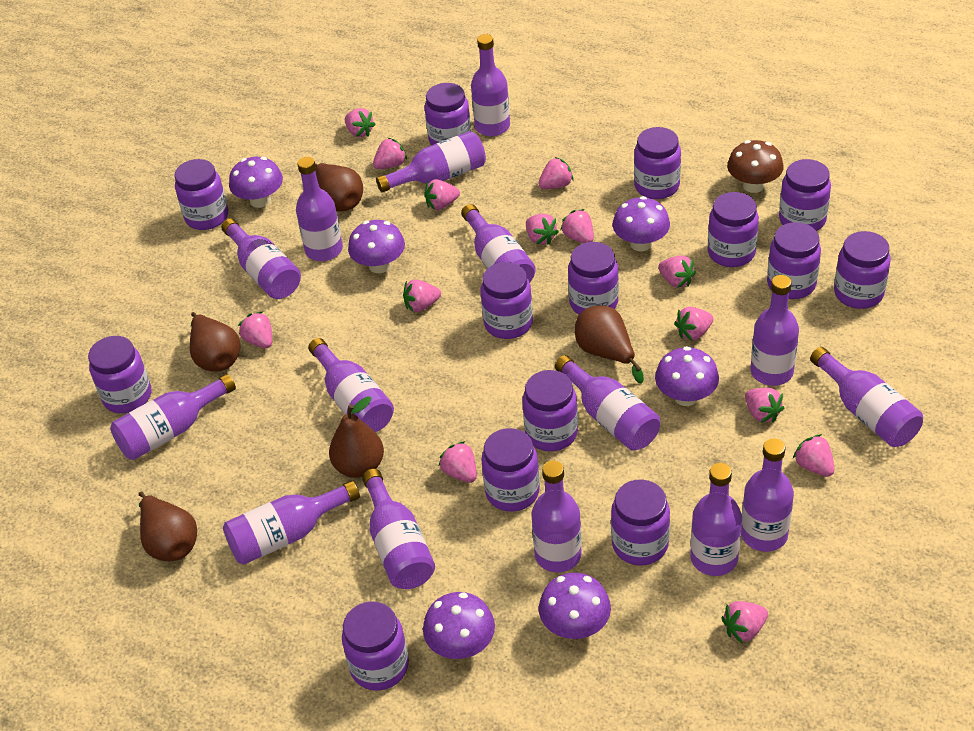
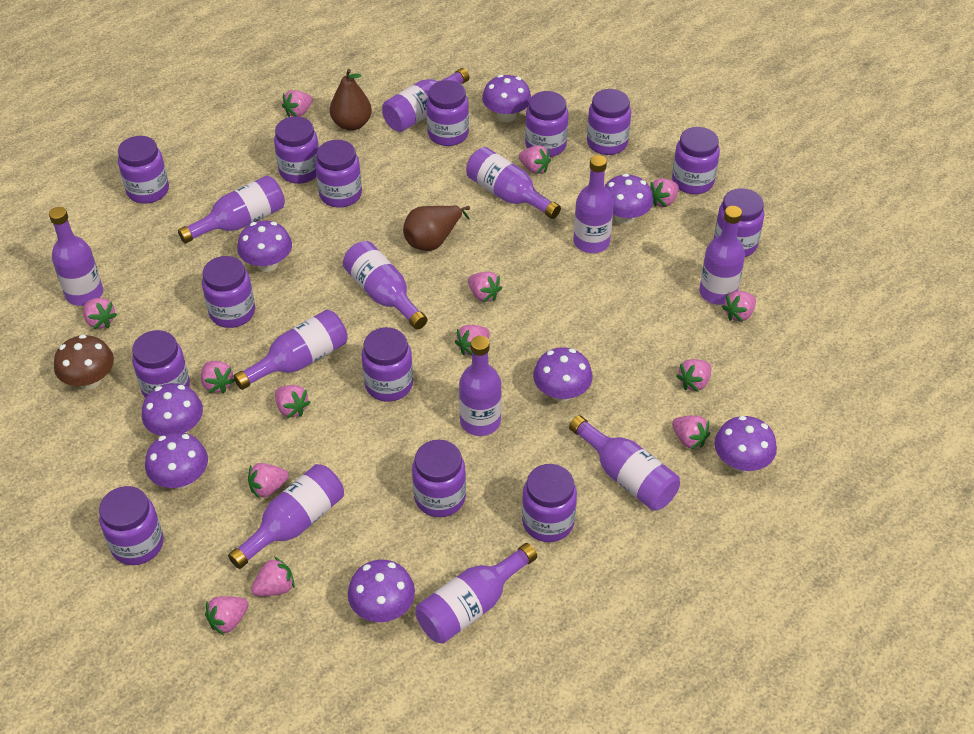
brown pear: 5 -> 2
purple bottle: 15 -> 12
purple mushroom: 6 -> 8

